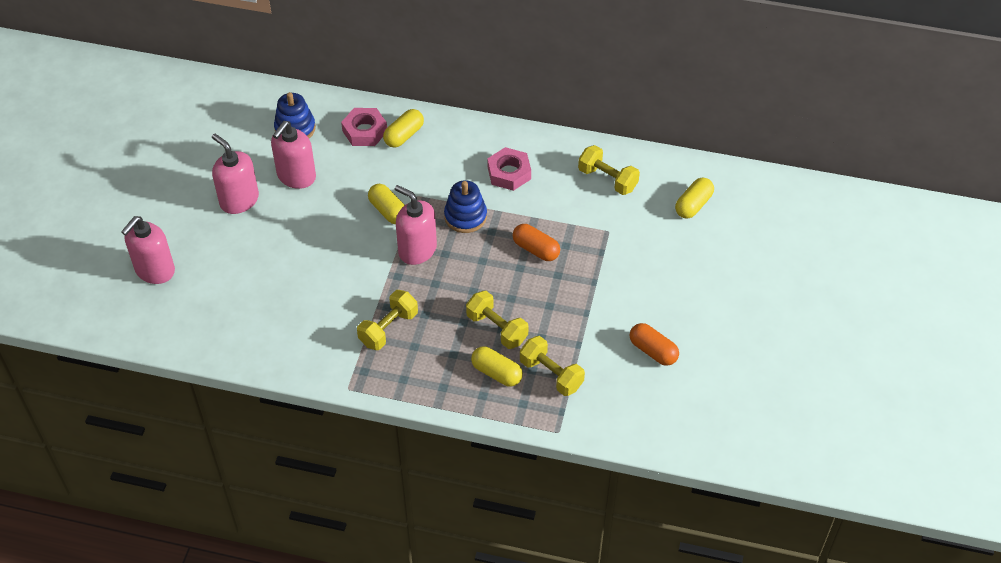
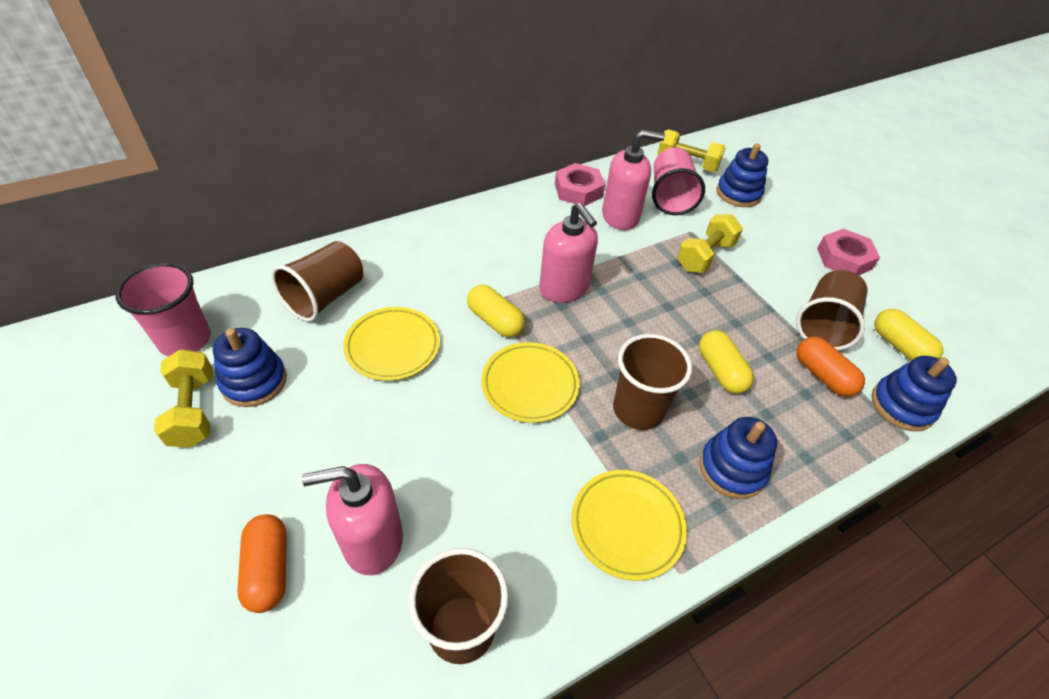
blue stacking toy: 2 -> 4
brown cup: 0 -> 4
pink cup: 0 -> 2
pink soap dispenser: 4 -> 3
yellow capsule: 4 -> 3
yellow dumbbell: 4 -> 3
yellow plate: 0 -> 3

